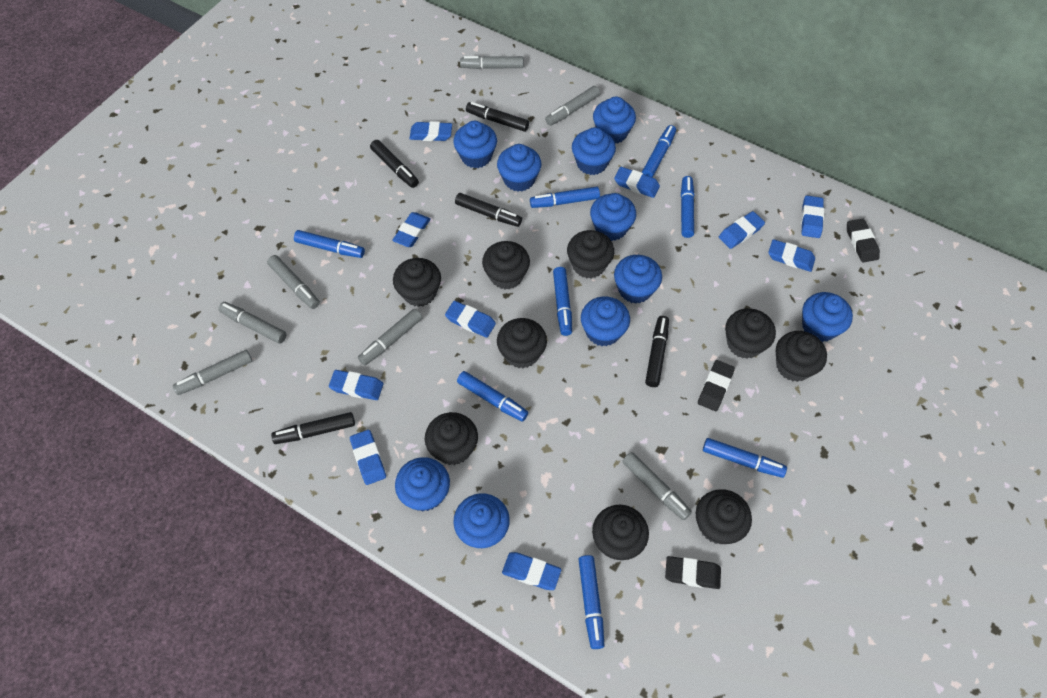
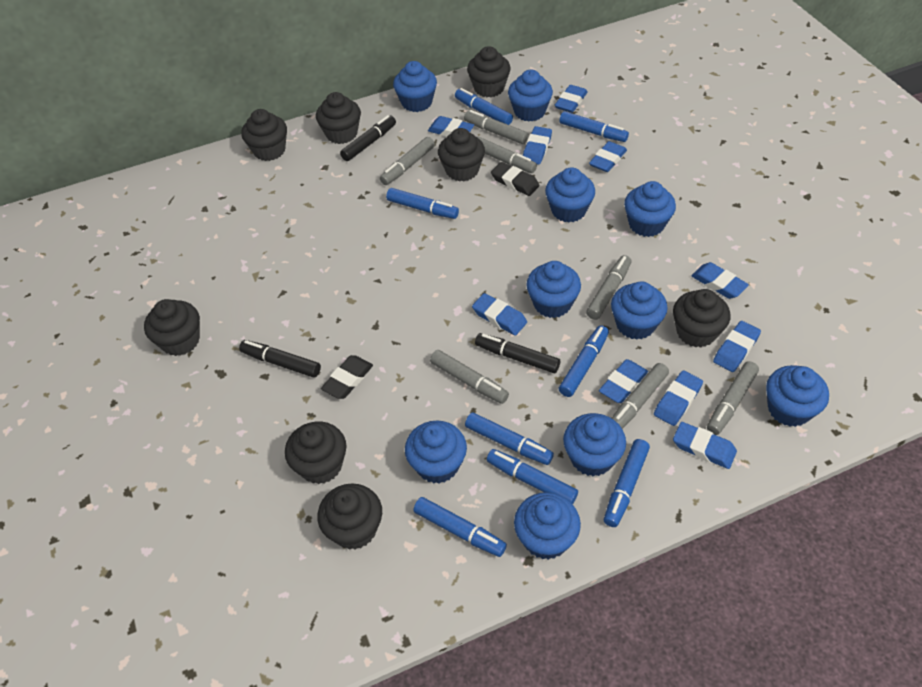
black cupcake: 9 -> 8
black eraser: 3 -> 2
black marker: 5 -> 3

